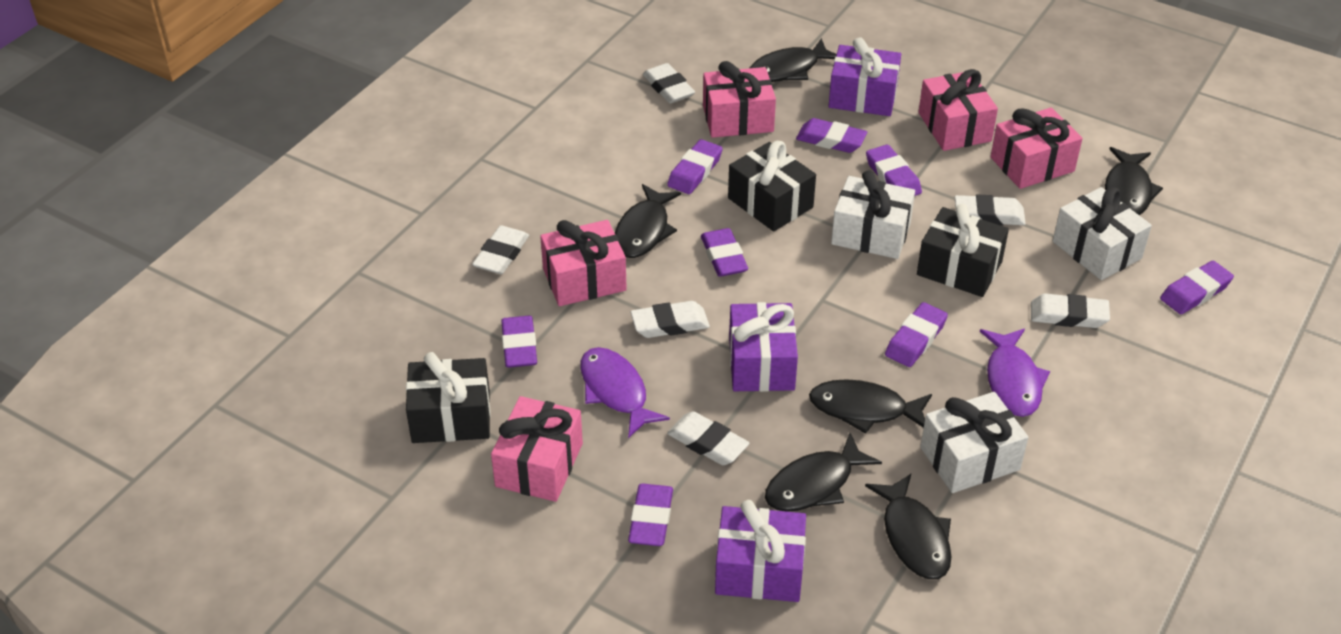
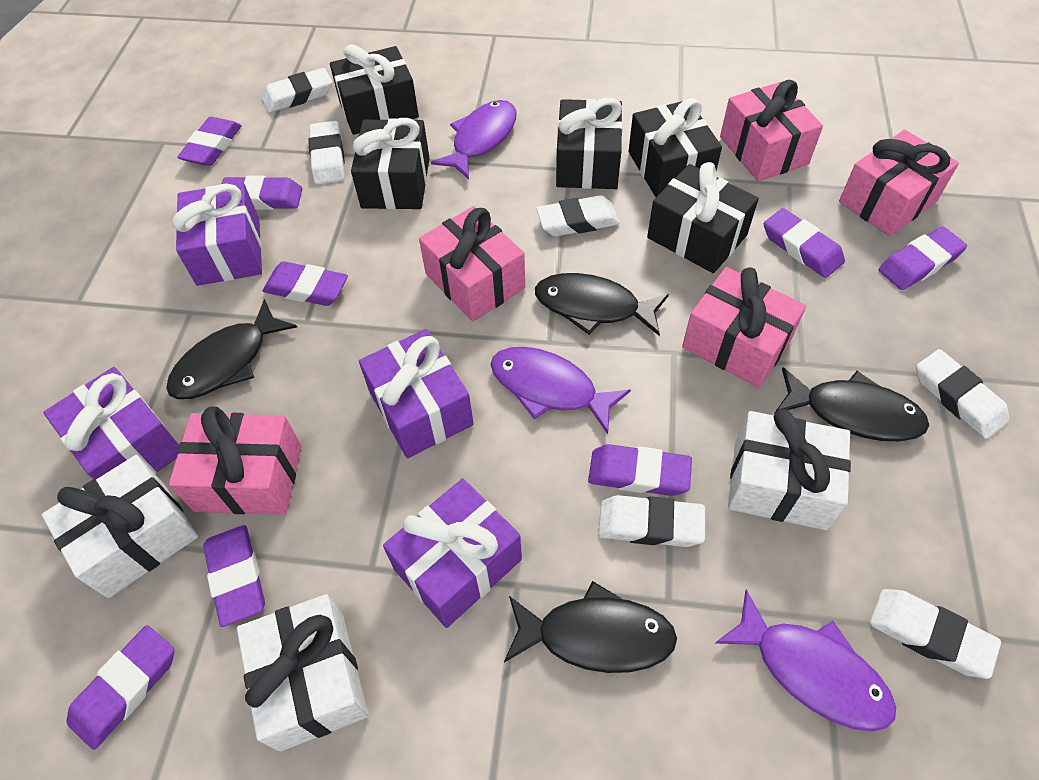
black fish: 6 -> 4
black gift: 3 -> 5
purple fish: 2 -> 3
purple gift: 3 -> 4

